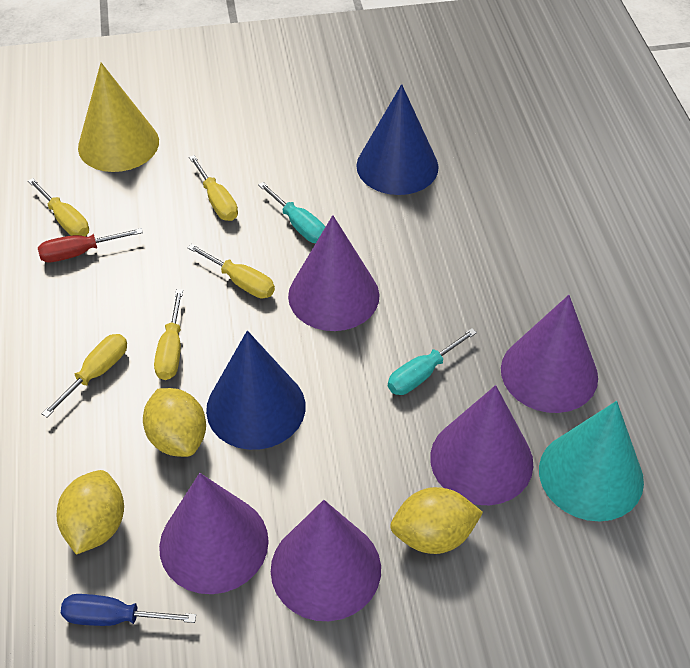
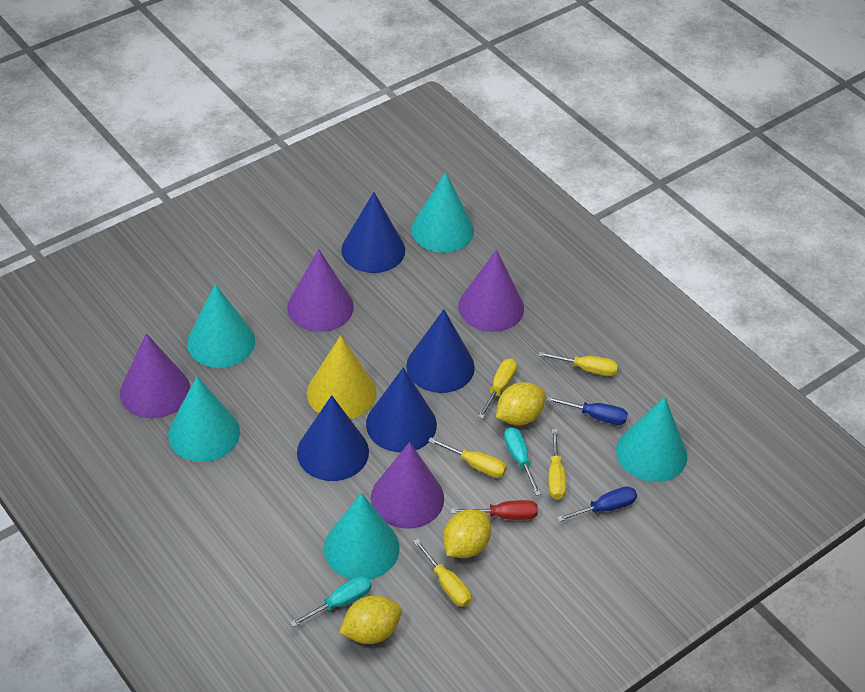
blue cone: 2 -> 4
blue screwdriver: 1 -> 2
purple cone: 5 -> 4
turquoise cone: 1 -> 5

